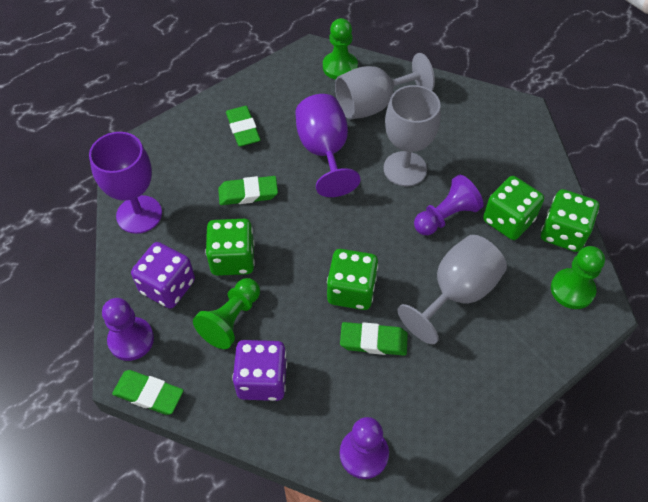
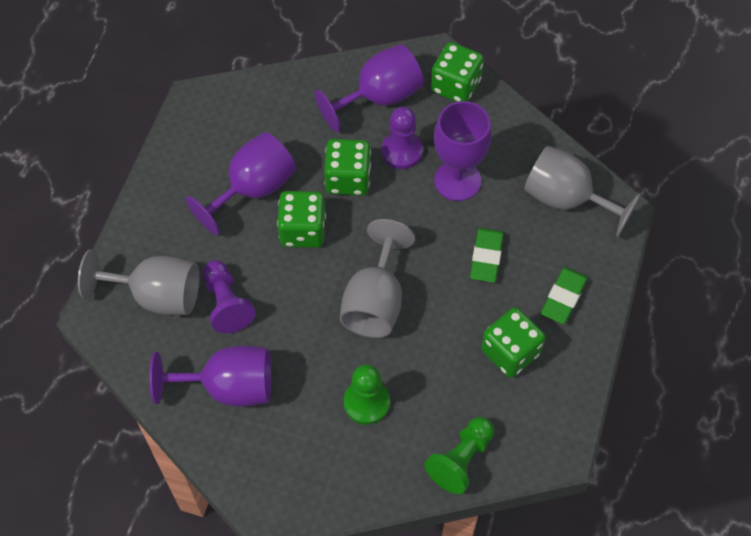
green eraser: 4 -> 2
green pawn: 3 -> 2
purple dice: 2 -> 0
purple goblet: 2 -> 4
purple pawn: 3 -> 2

